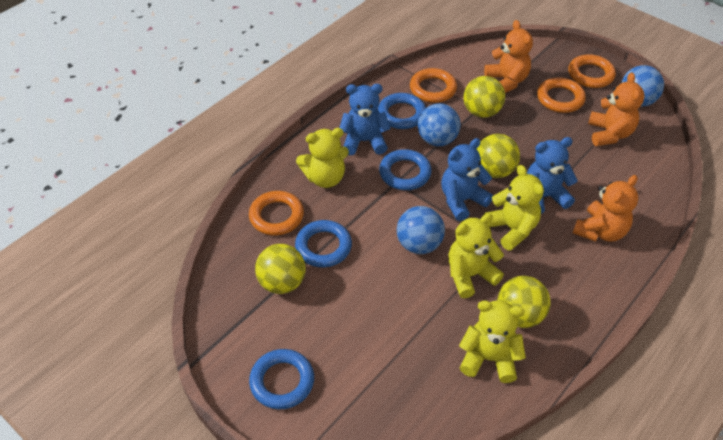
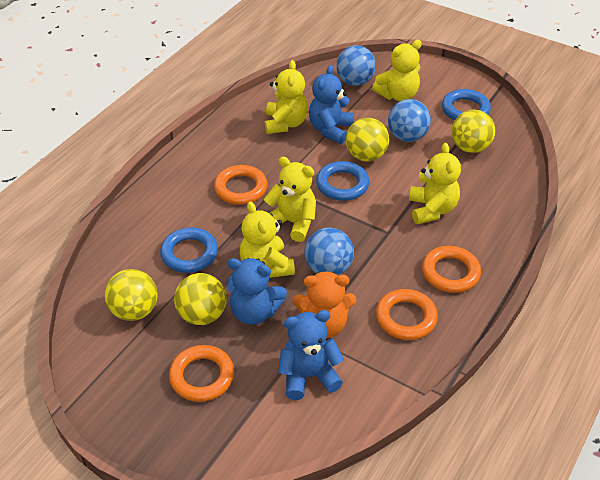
blue ring: 4 -> 3
orange teddy bear: 3 -> 1
yellow teddy bear: 4 -> 5

